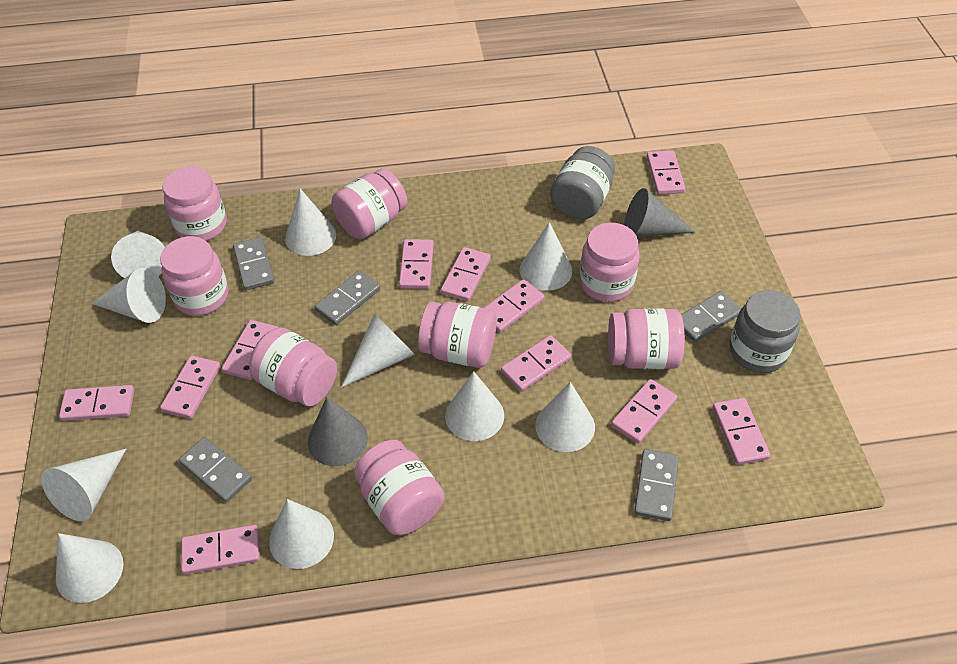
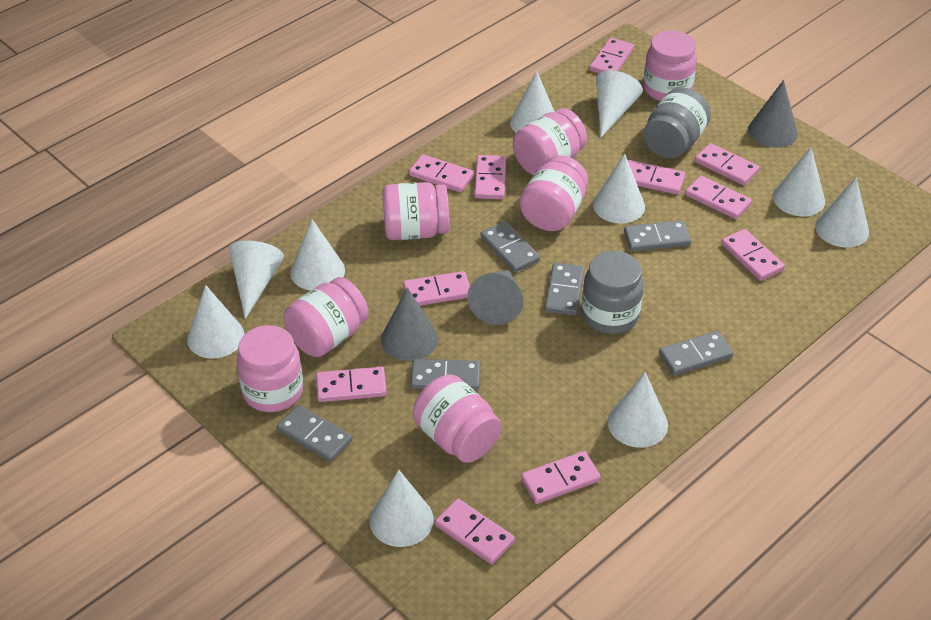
grey cone: 2 -> 3
grey domino: 5 -> 6
pink jar: 8 -> 7

